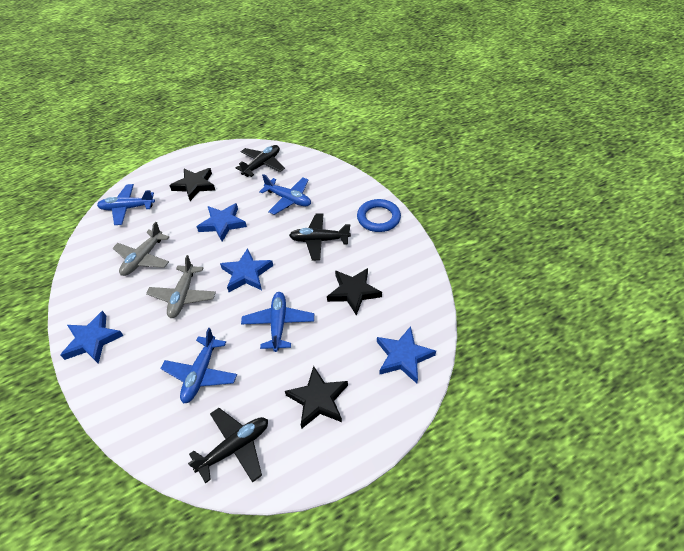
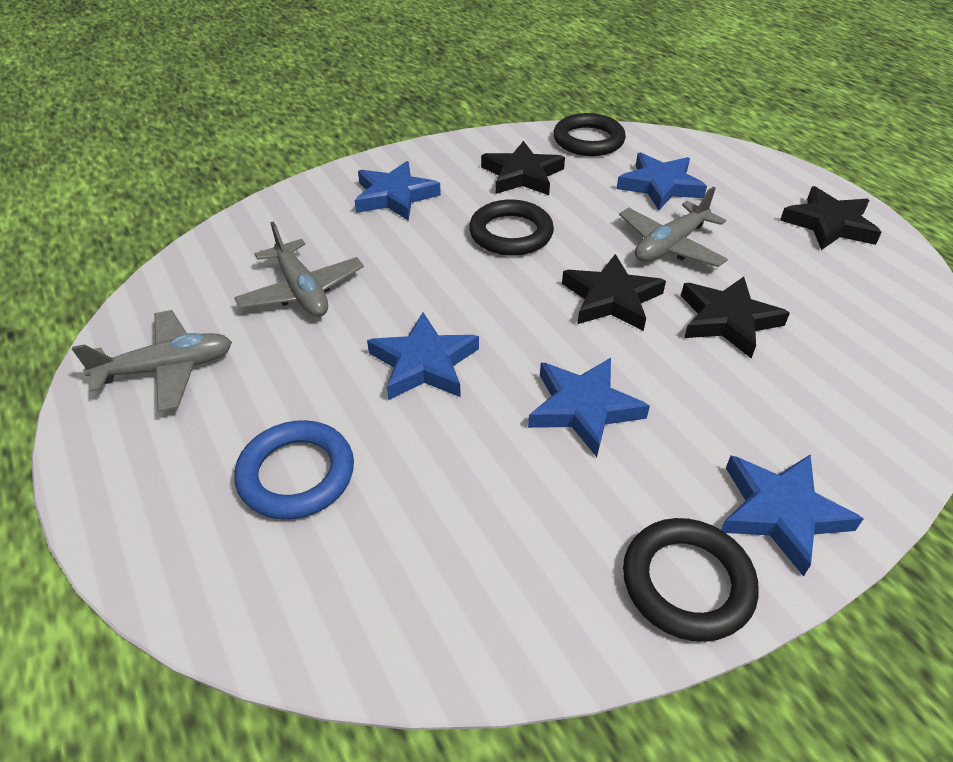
black plane: 3 -> 0
black ring: 0 -> 3
black star: 3 -> 4
blue plane: 4 -> 0
blue star: 4 -> 5
grey plane: 2 -> 3

